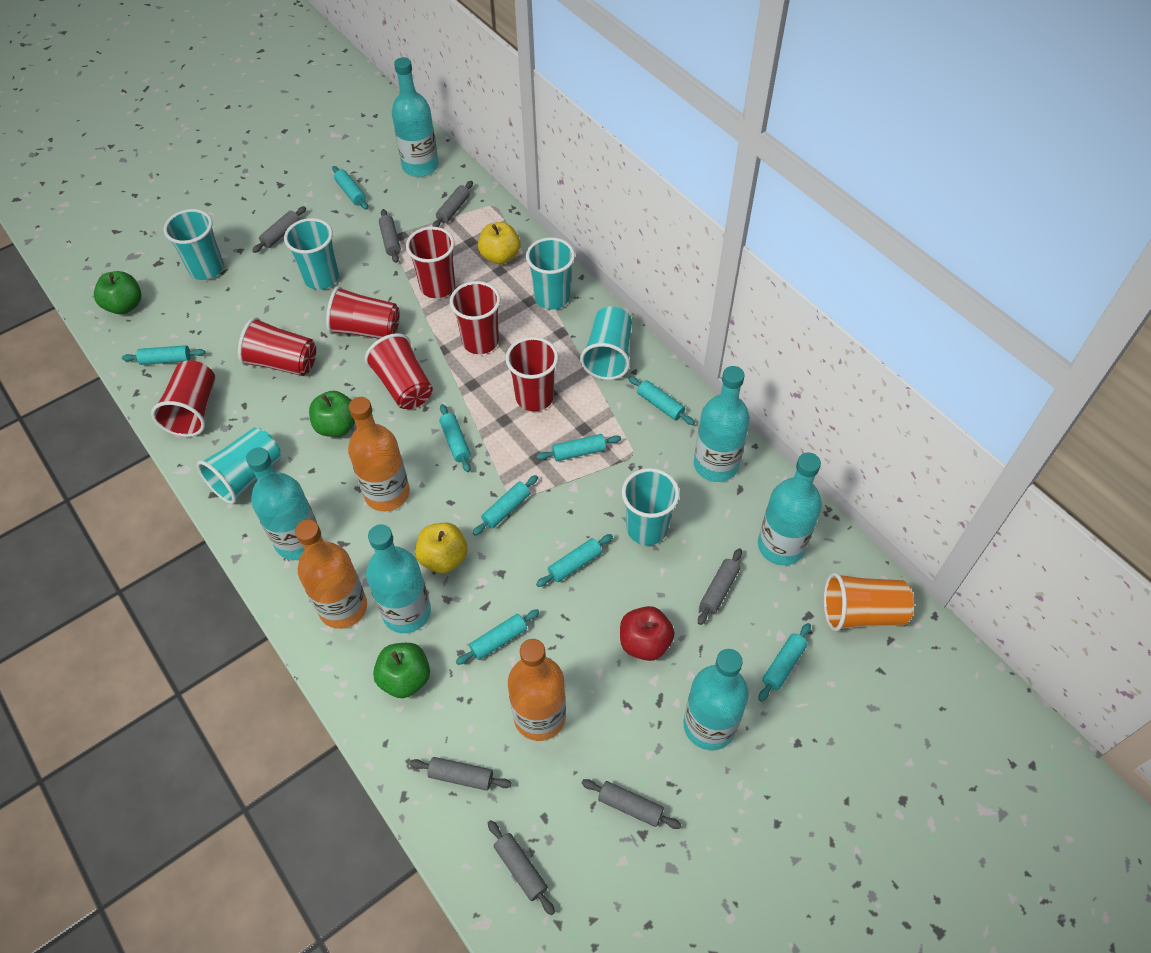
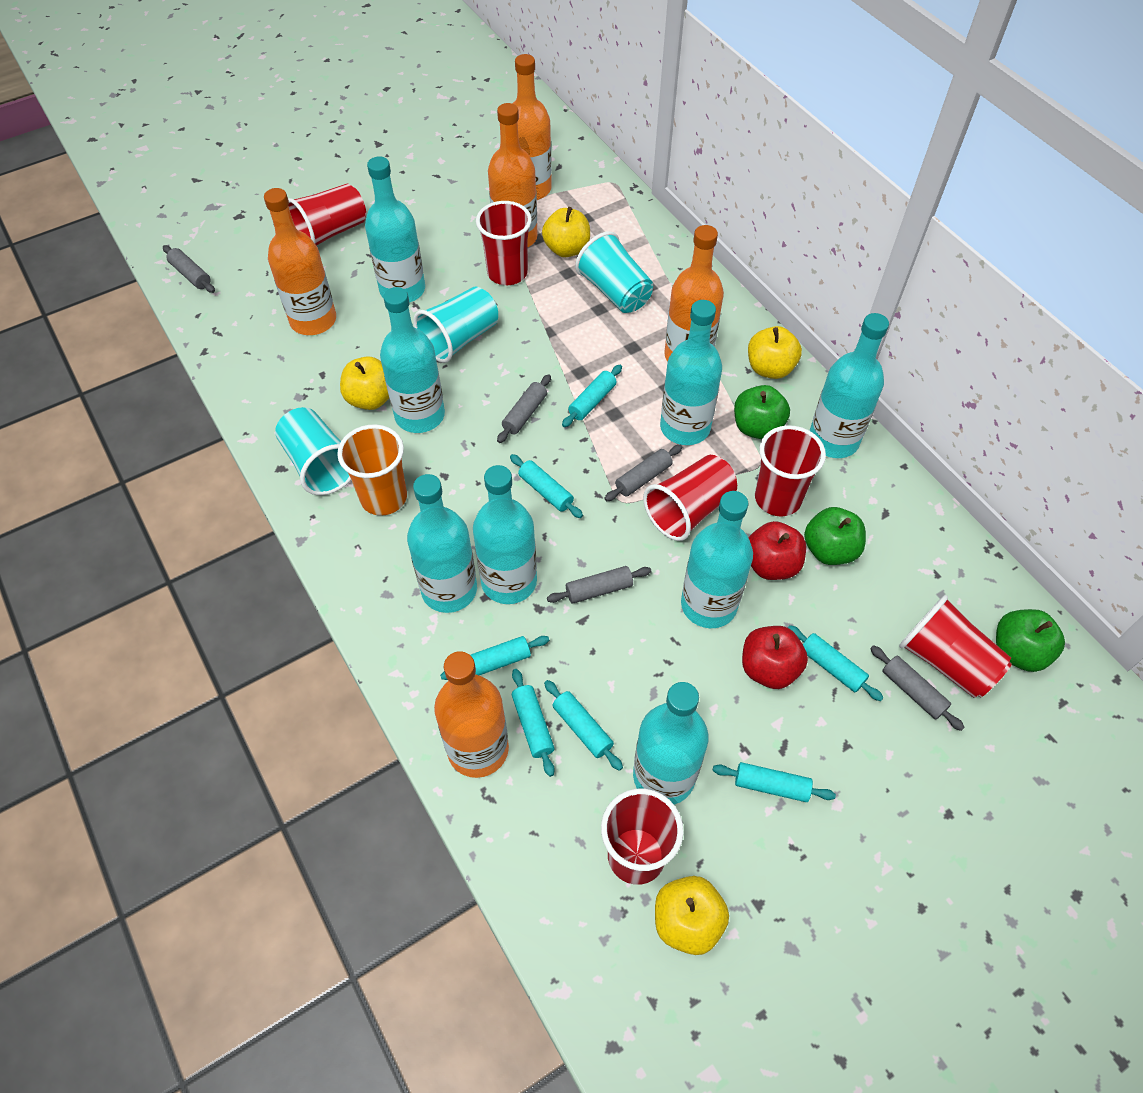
grey rolling pin: 7 -> 5
orange bottle: 3 -> 5
red apple: 1 -> 2
red cup: 7 -> 6
turquoise bottle: 6 -> 8
turquoise cup: 6 -> 3
turquoise rolling pin: 9 -> 7
yellow apple: 2 -> 4

